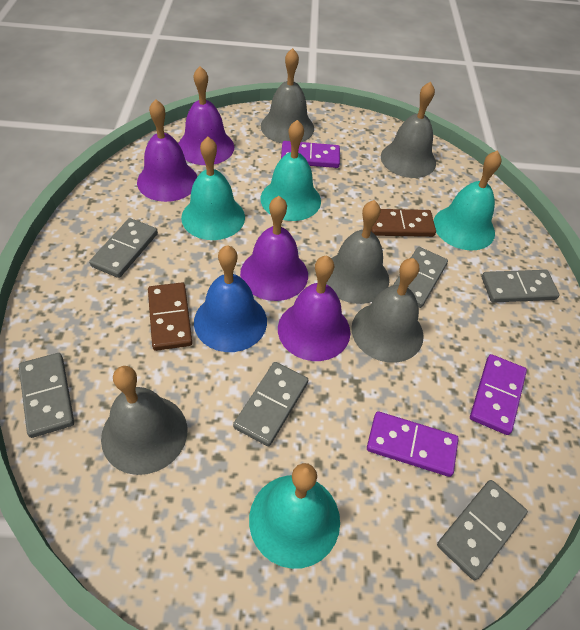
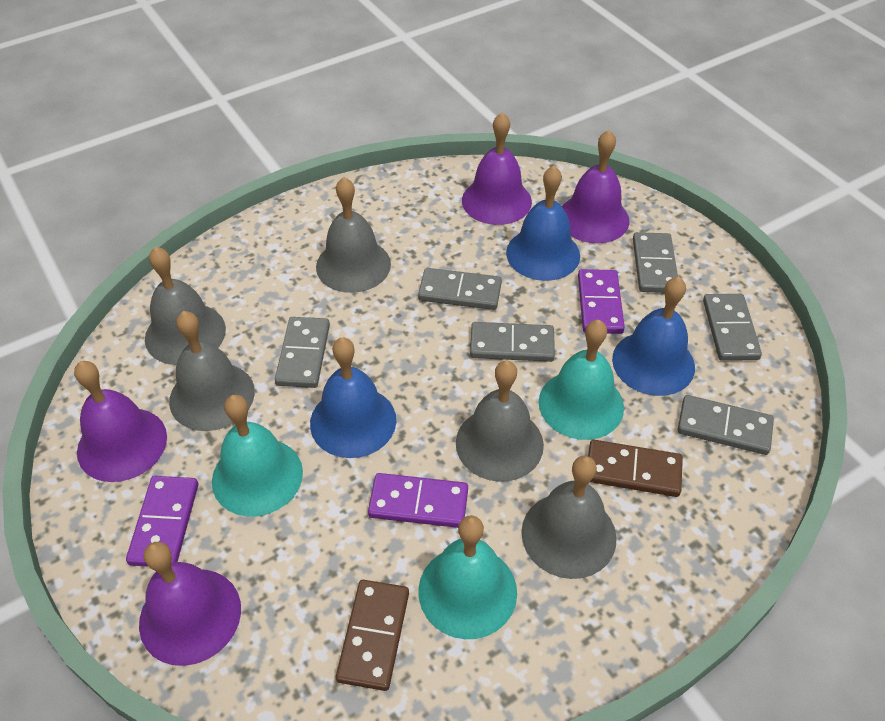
blue bell: 1 -> 3
turquoise bell: 4 -> 3

